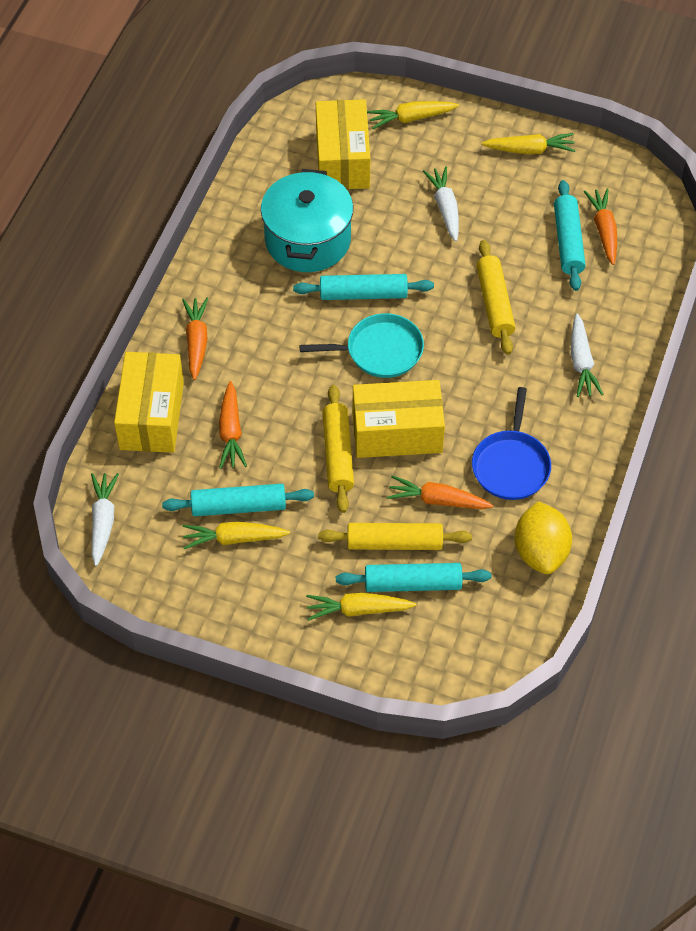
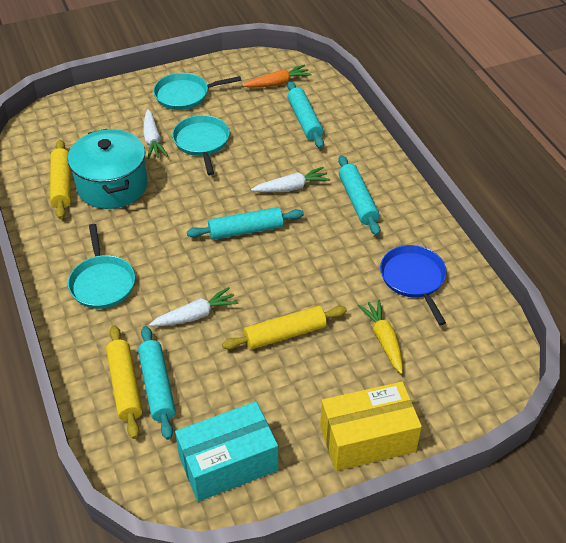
orange carrot: 4 -> 1
turquoise box: 0 -> 1
turquoise pan: 1 -> 3
yellow box: 3 -> 1
yellow carrot: 4 -> 1
yellow lemon: 1 -> 0

